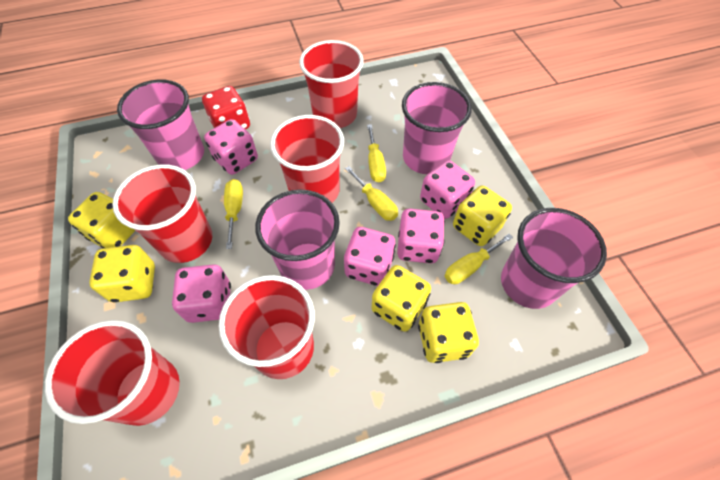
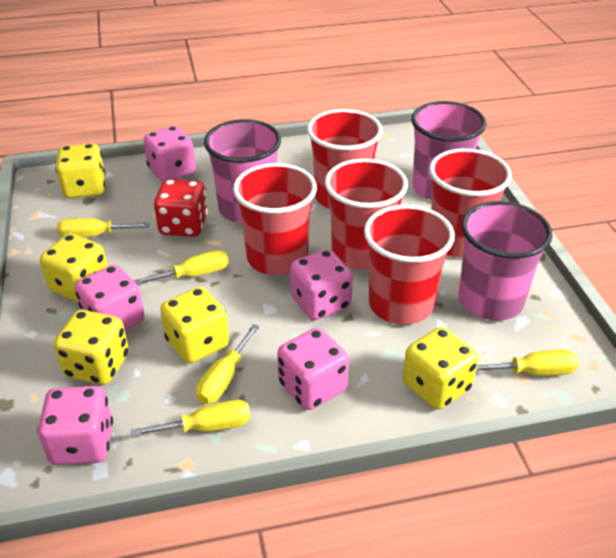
pink cup: 4 -> 3
yellow screwdriver: 4 -> 5

